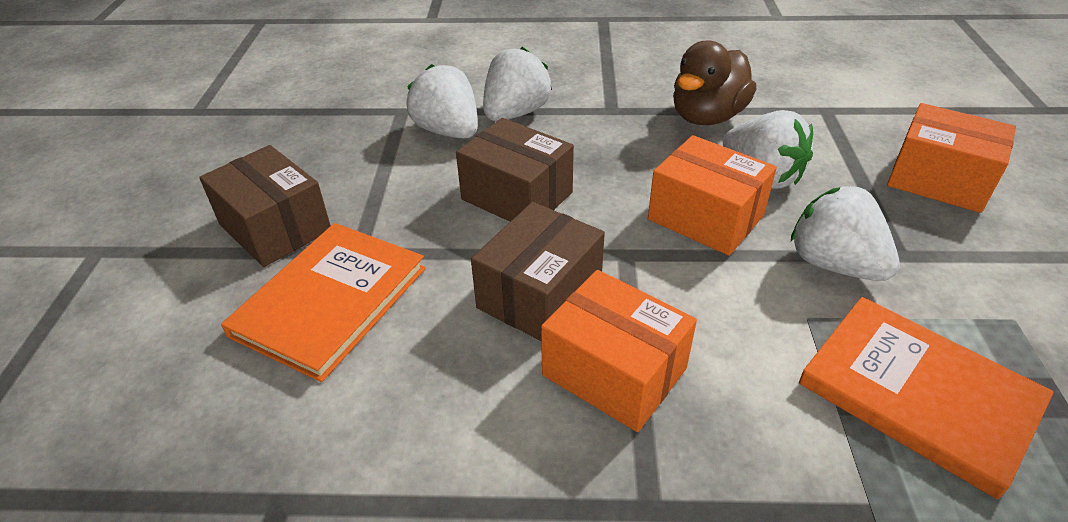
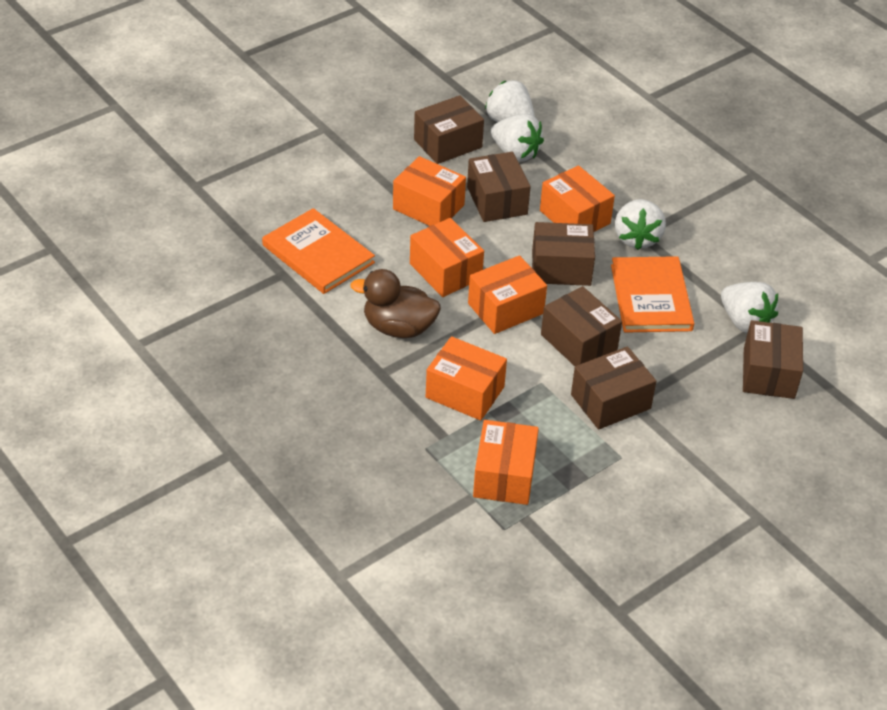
brown box: 3 -> 6
orange box: 3 -> 6

